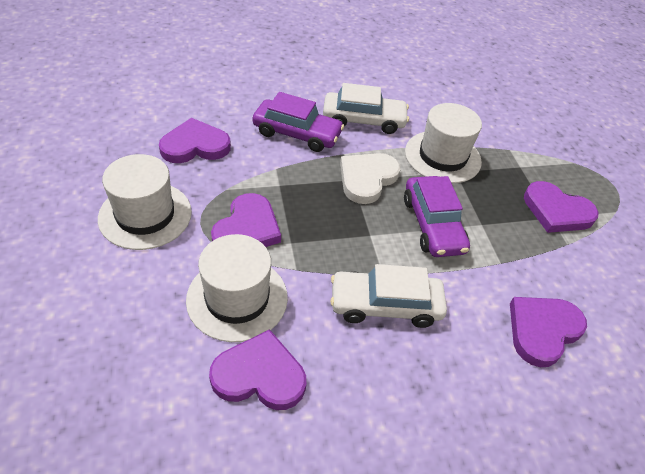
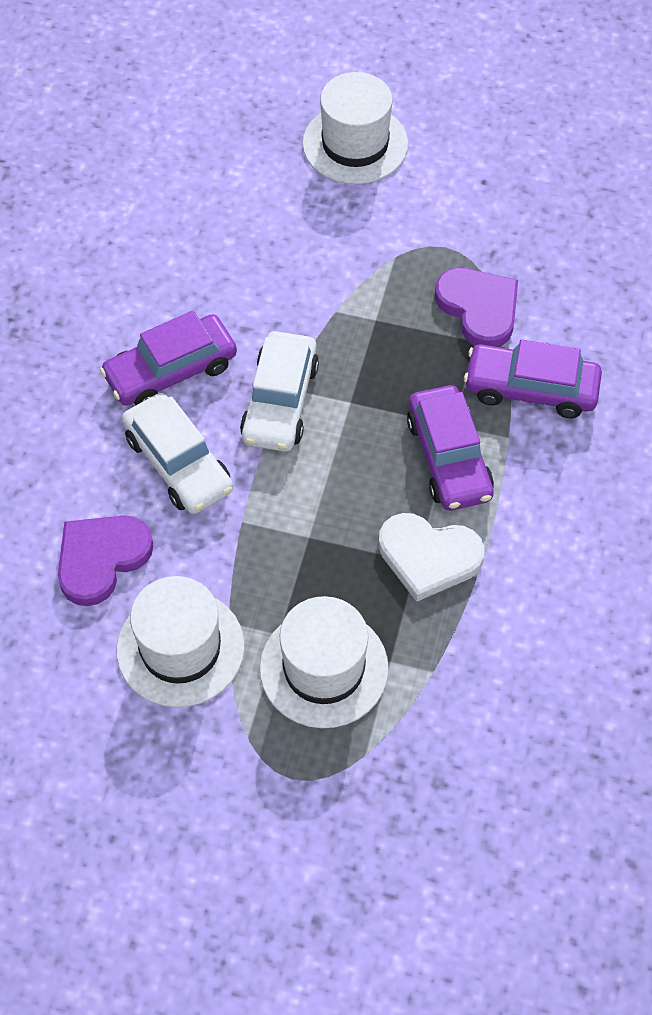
purple car: 2 -> 3
purple heart: 5 -> 2

